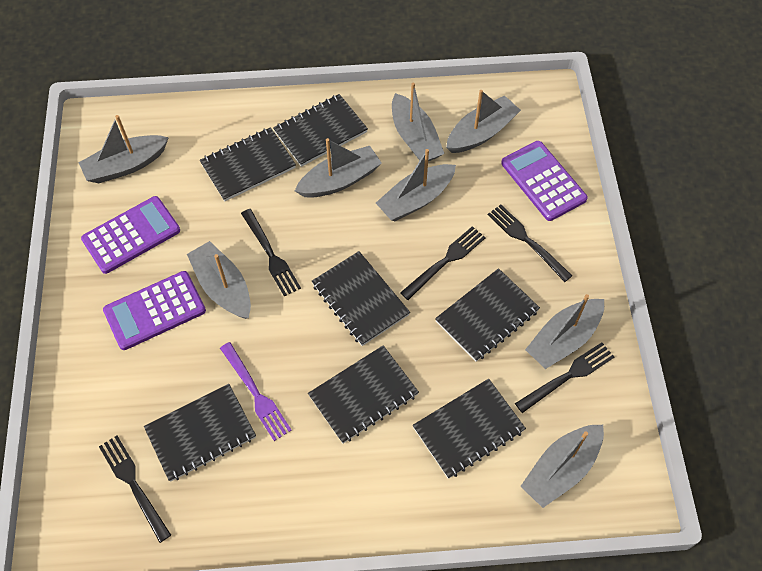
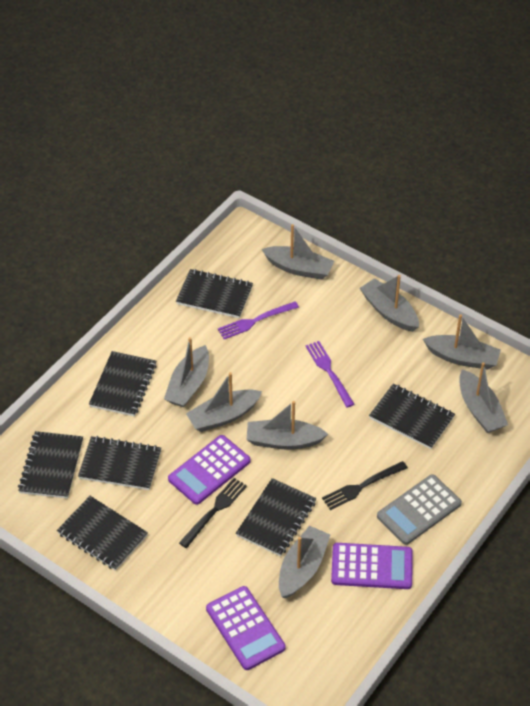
black fork: 5 -> 2
grey calculator: 0 -> 1
purple fork: 1 -> 2

